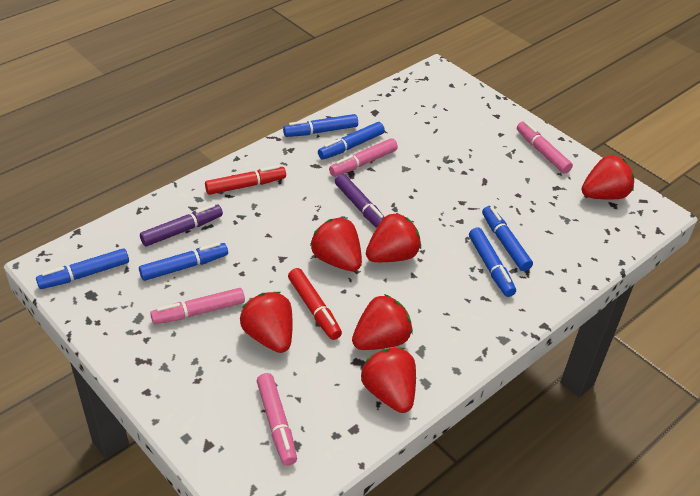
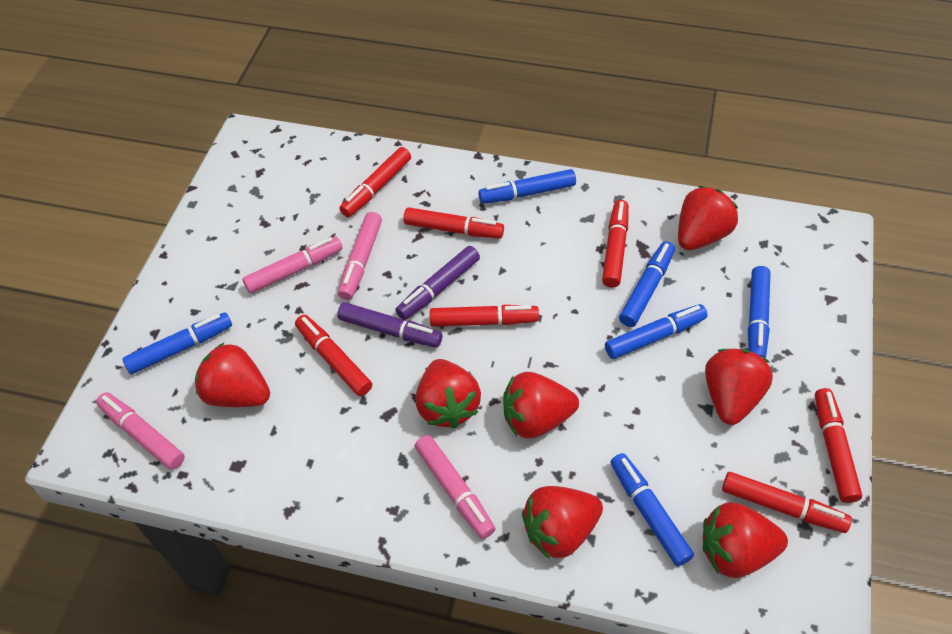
red marker: 2 -> 7
red strawberry: 6 -> 7

